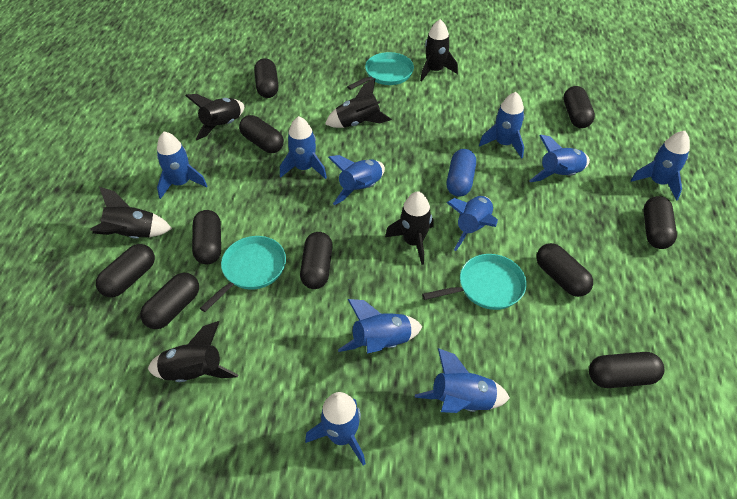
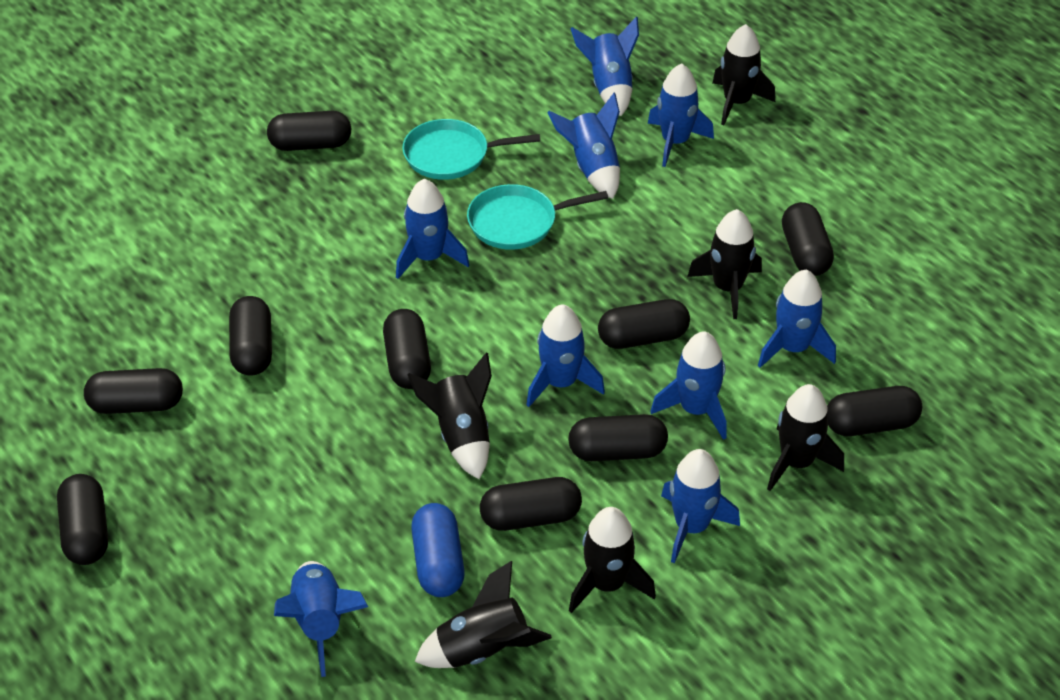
blue rocket: 10 -> 9
turquoise pan: 3 -> 2

